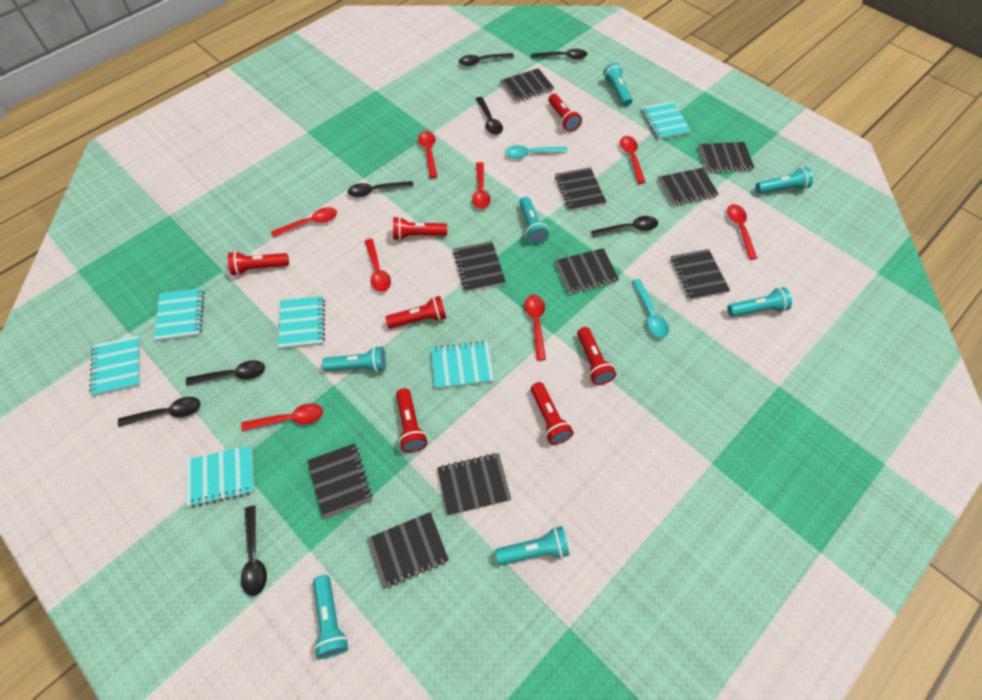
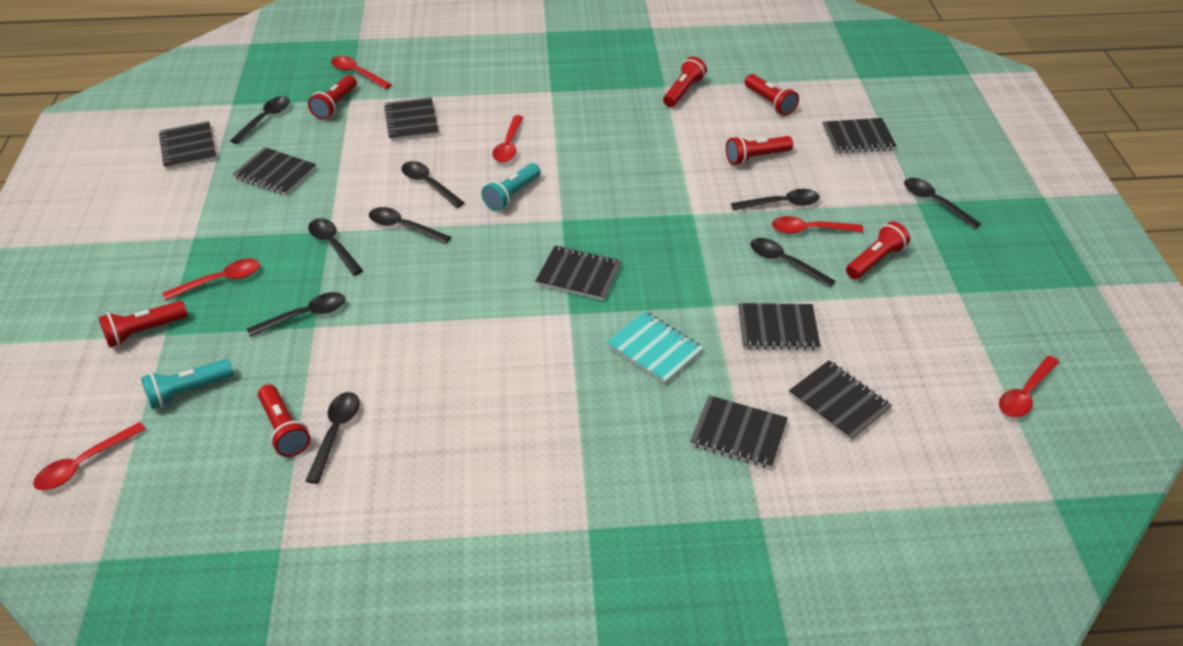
black notebook: 10 -> 8
black spoon: 8 -> 9
red spoon: 8 -> 6
turquoise flashlight: 7 -> 2
turquoise notebook: 6 -> 1
turquoise spoon: 2 -> 0

